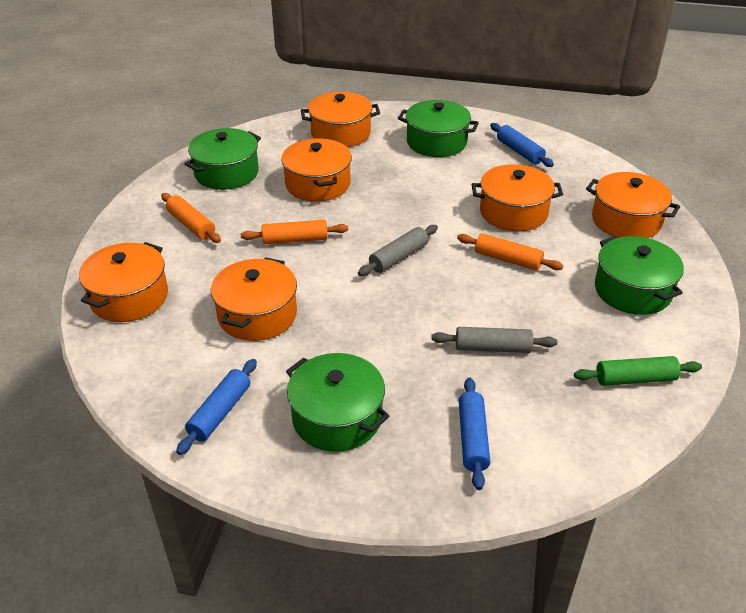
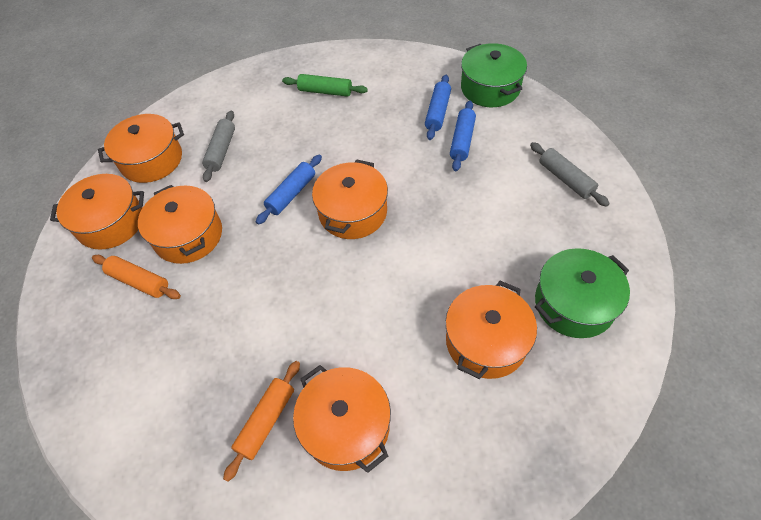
green pot: 4 -> 2
orange rolling pin: 3 -> 2

